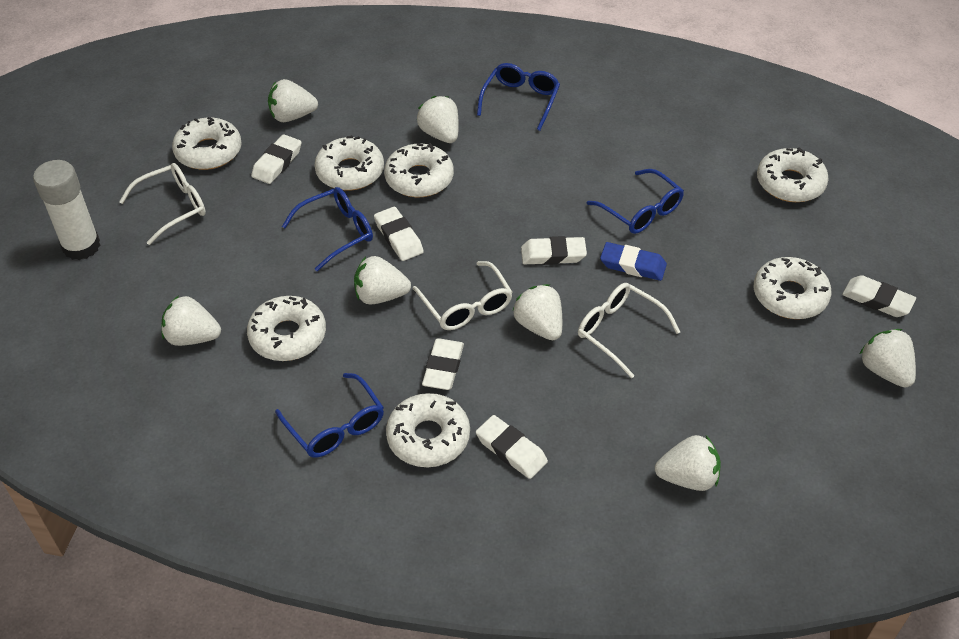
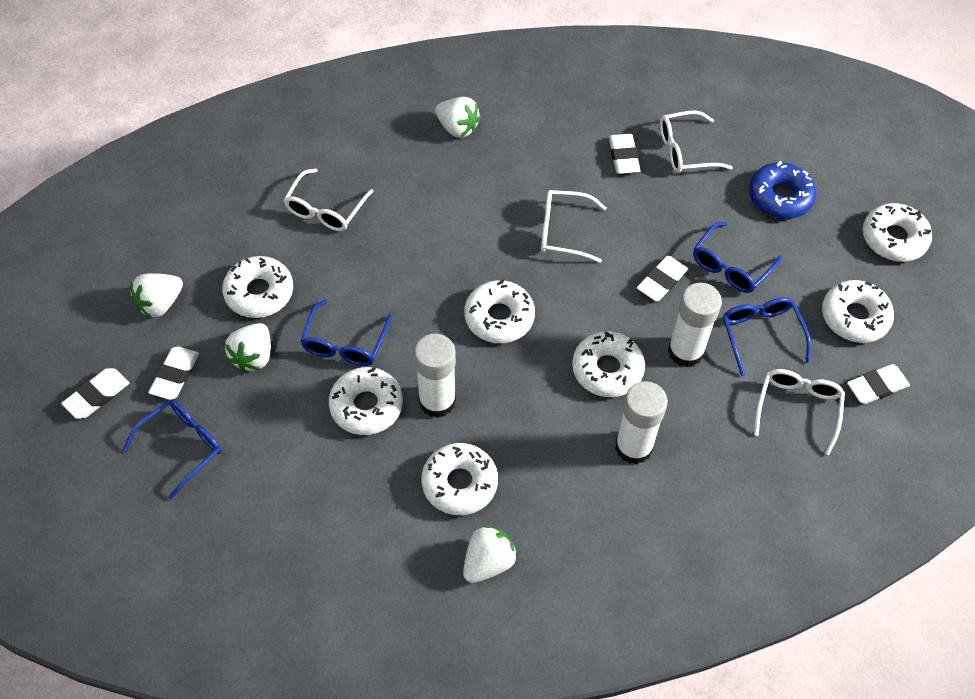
blue donut: 0 -> 1
blue eraser: 1 -> 0
white eraser: 6 -> 5
white glasses: 3 -> 4
white glue stick: 1 -> 3
white strawberry: 7 -> 4

